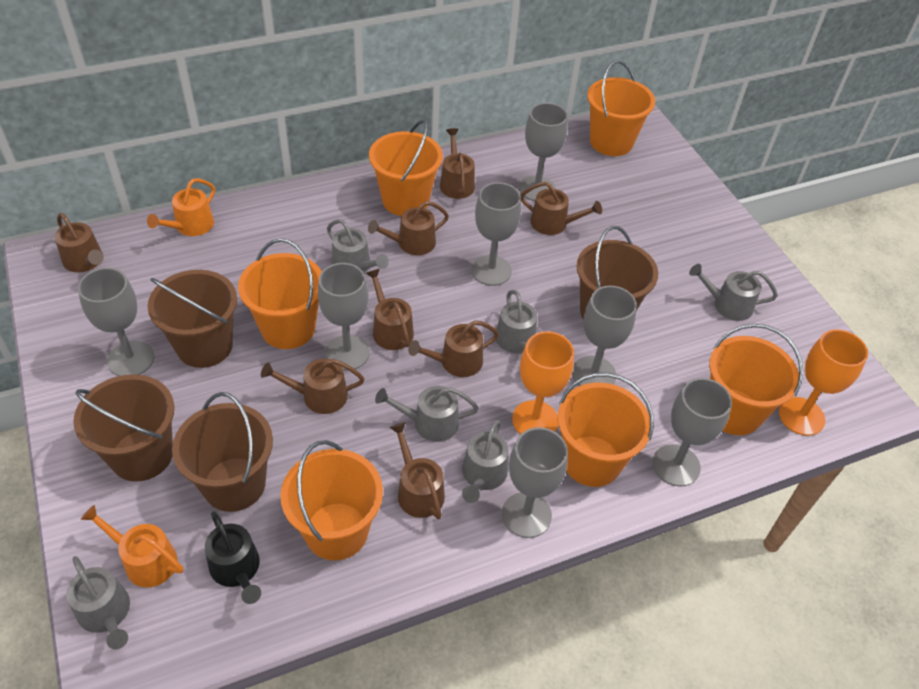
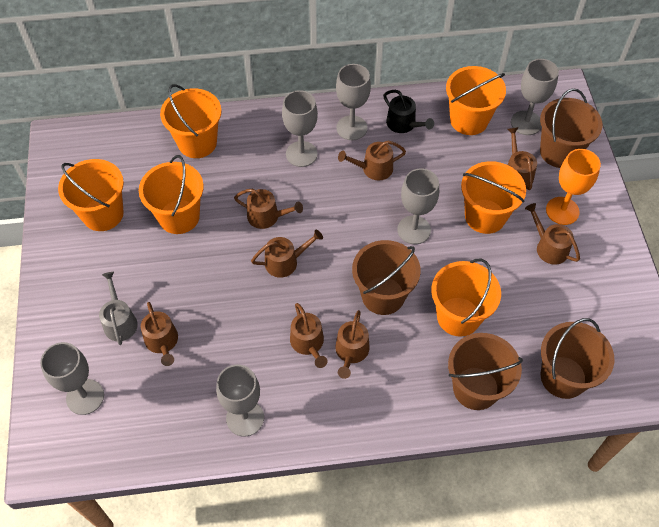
grey goblet: 7 -> 6
grey watering can: 6 -> 1
orange goblet: 2 -> 1
orange watering can: 2 -> 0

